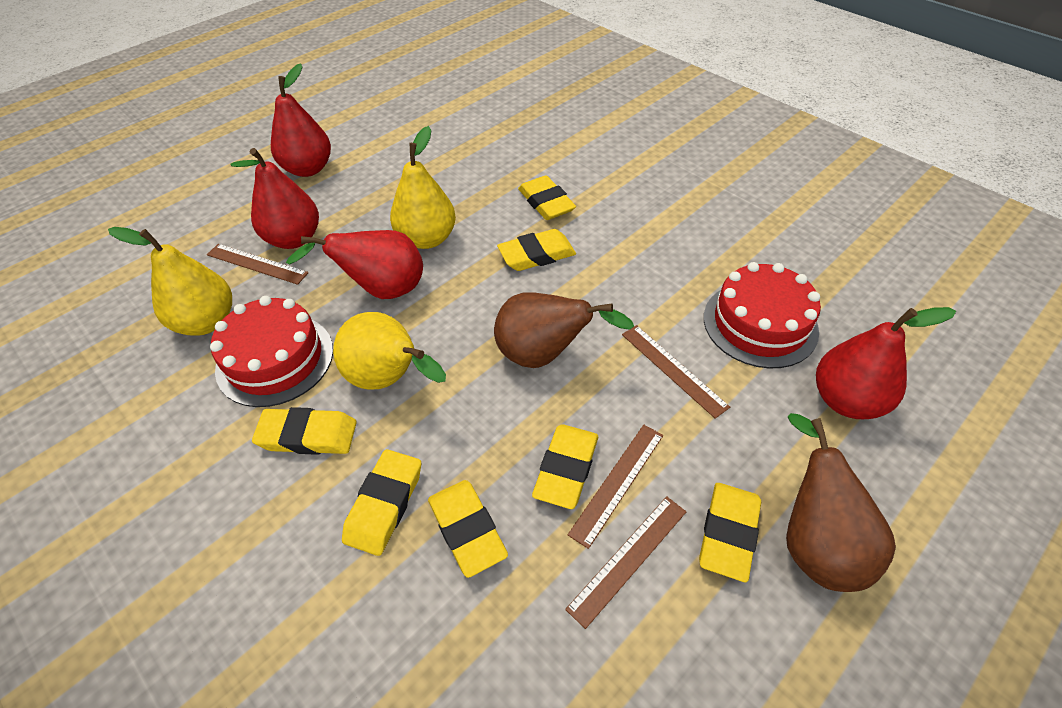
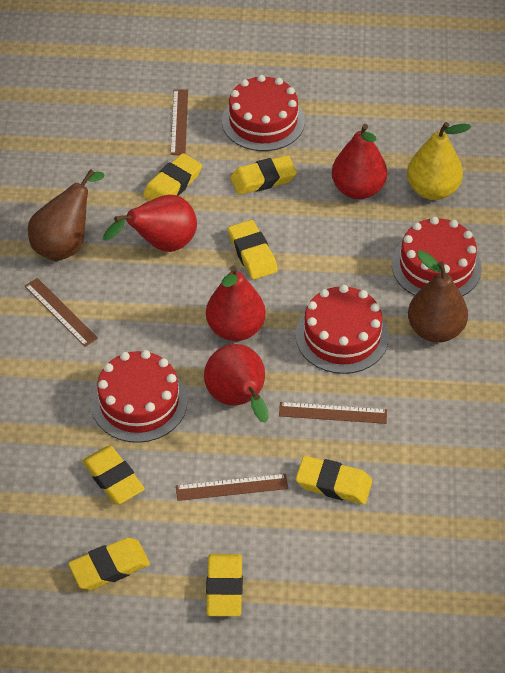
red cake: 2 -> 4
yellow pear: 3 -> 1

